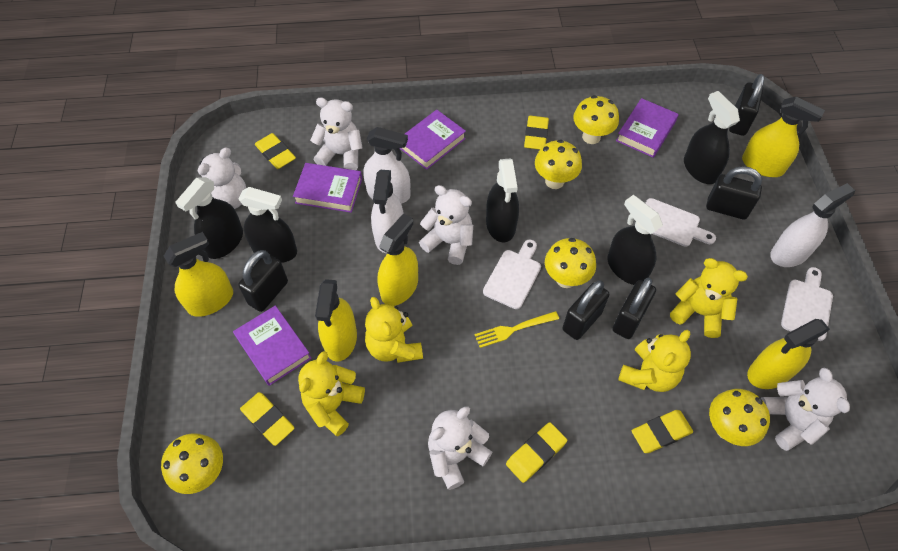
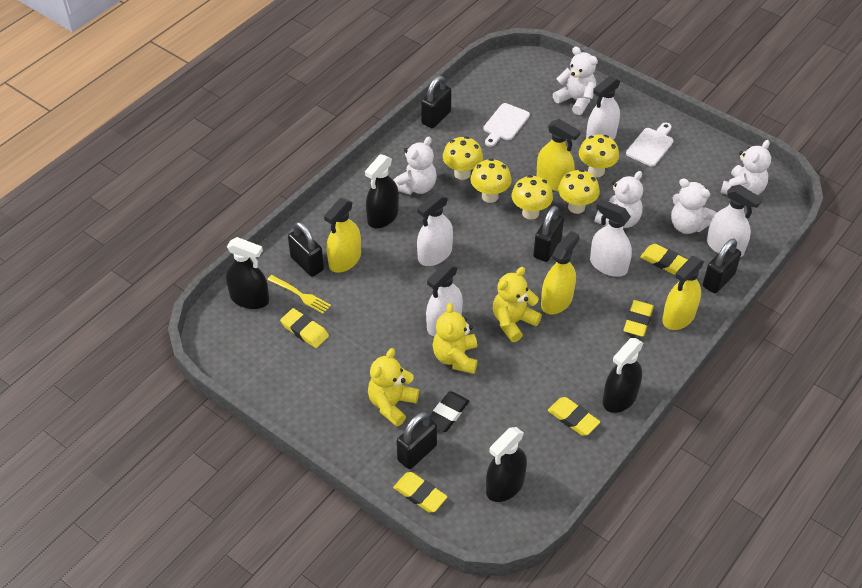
black eraser: 0 -> 1
black spray bottle: 5 -> 4
purple book: 4 -> 0
white cutting board: 3 -> 2
white spray bottle: 3 -> 5
yellow spray bottle: 5 -> 4
yellow teddy bear: 4 -> 3

